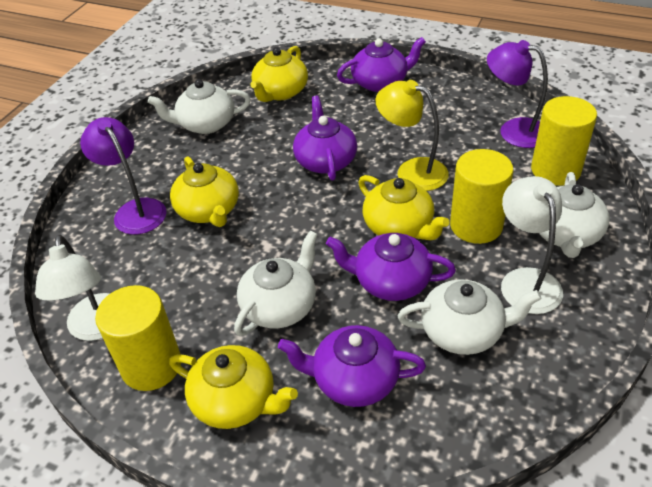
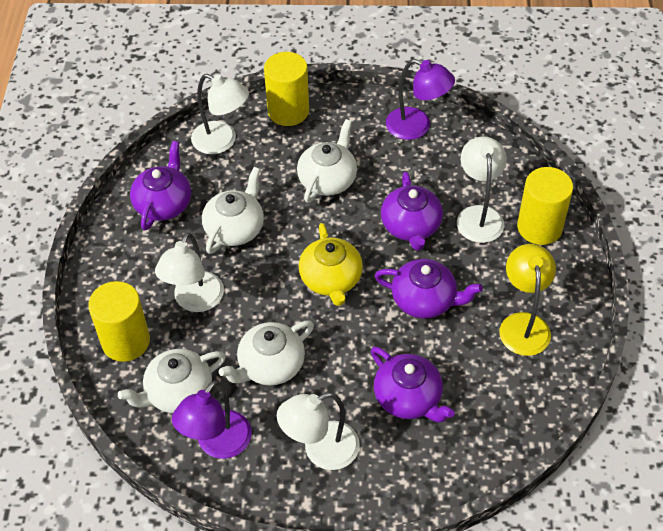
white lamp: 2 -> 4
yellow teapot: 4 -> 1

